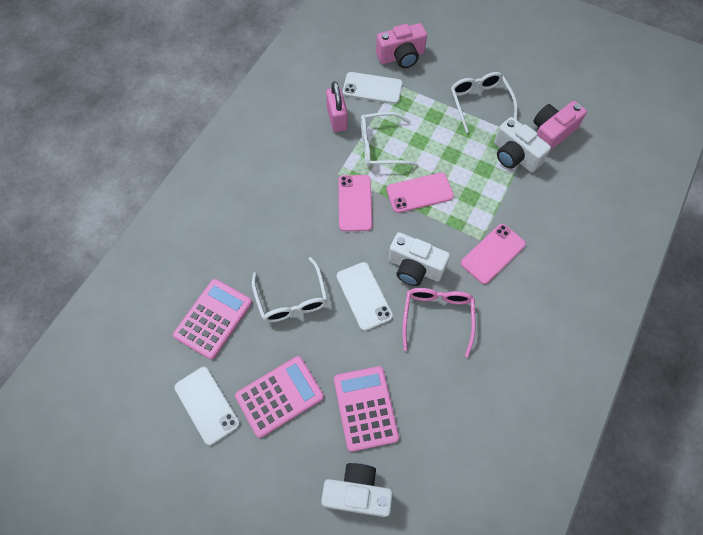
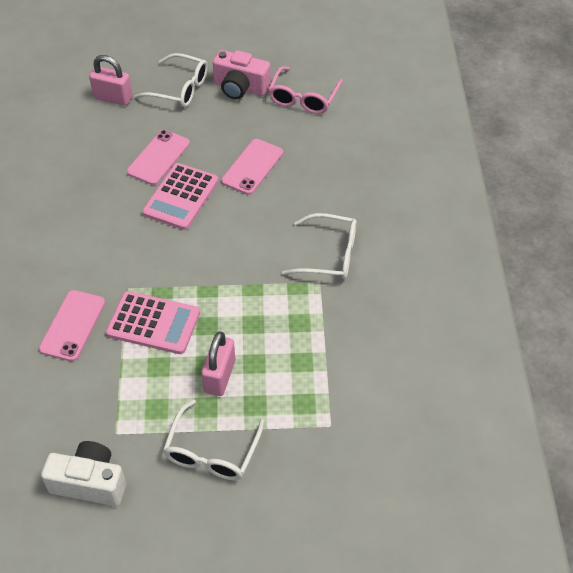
pink calculator: 3 -> 2
pink camera: 2 -> 1
pink padlock: 1 -> 2
white camera: 3 -> 1
white phone: 3 -> 0

